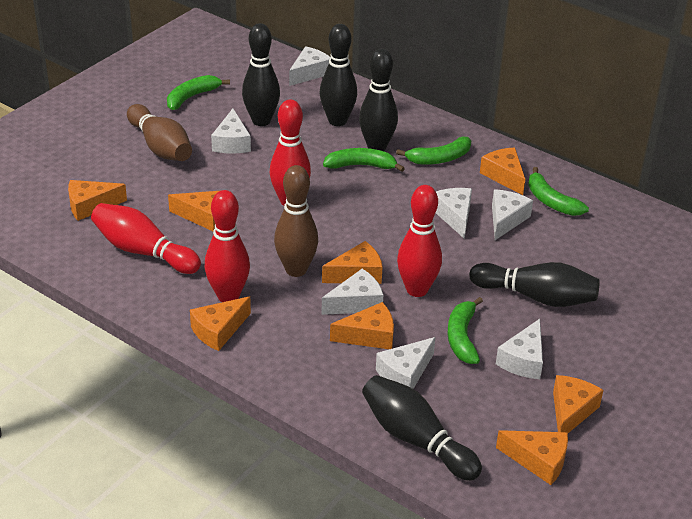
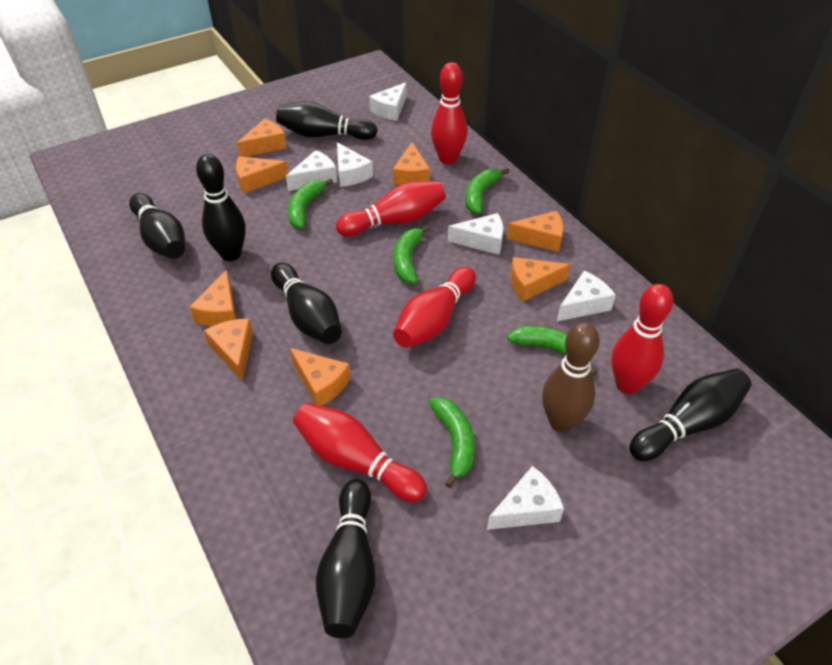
black bowling pin: 5 -> 6
brown bowling pin: 2 -> 1
red bowling pin: 4 -> 5
white cheese: 7 -> 6

